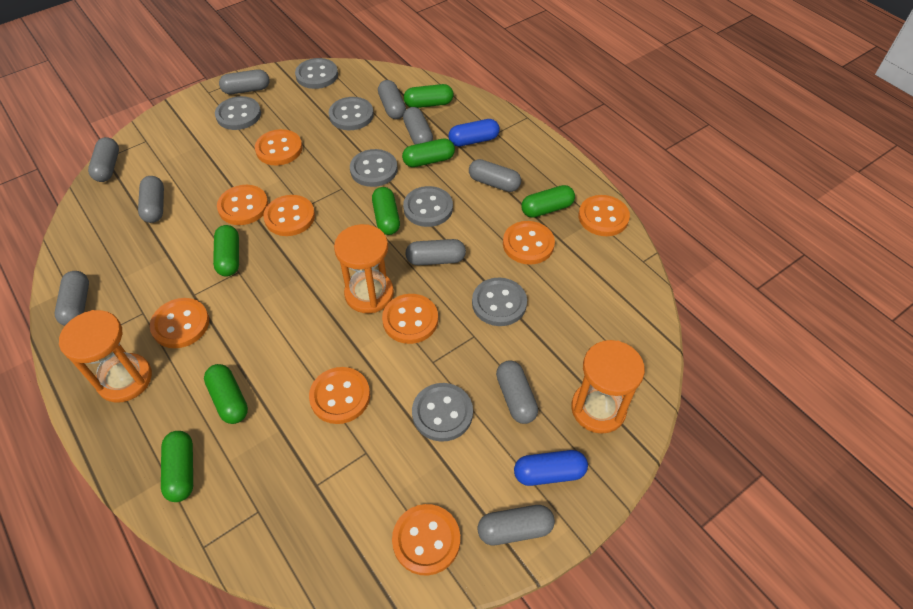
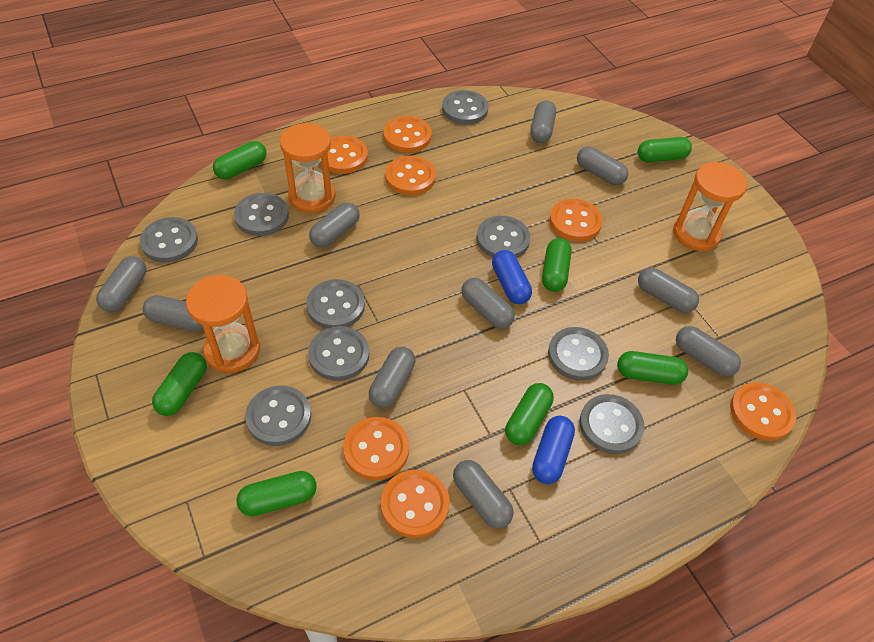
grey button: 7 -> 9
orange button: 9 -> 7

